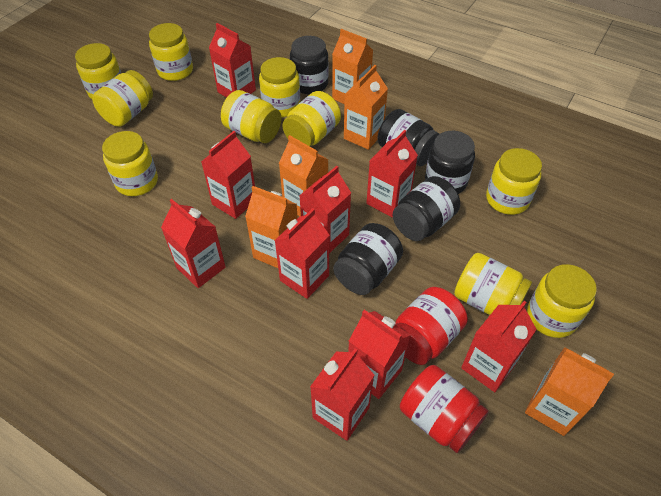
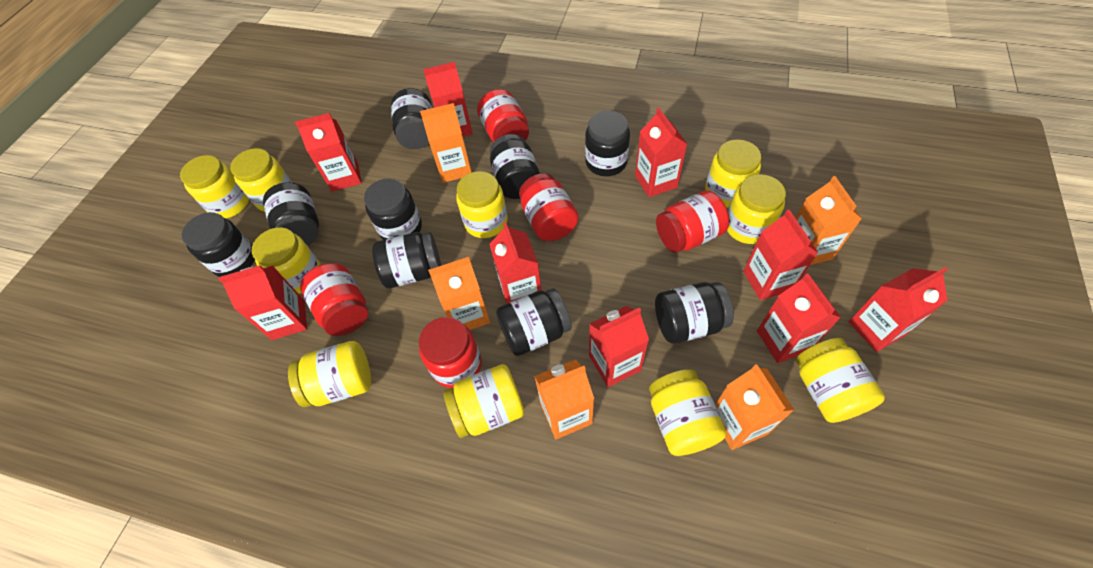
black jar: 5 -> 9
red jar: 2 -> 5

